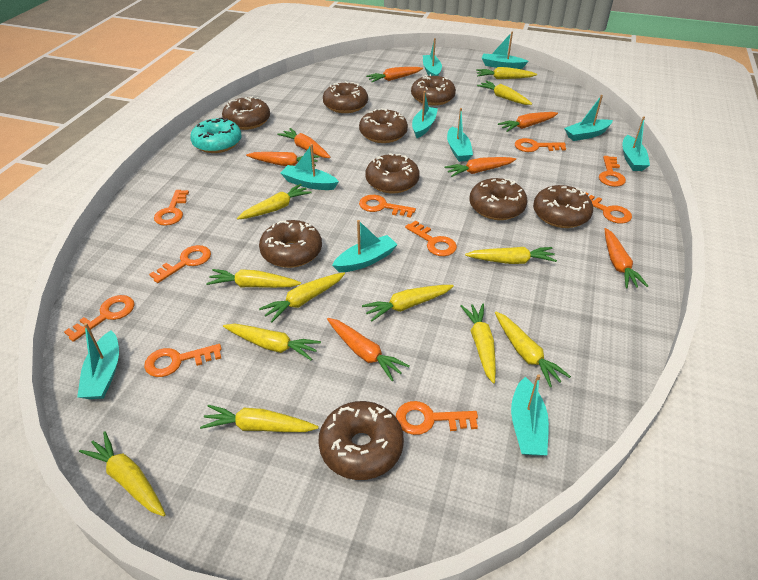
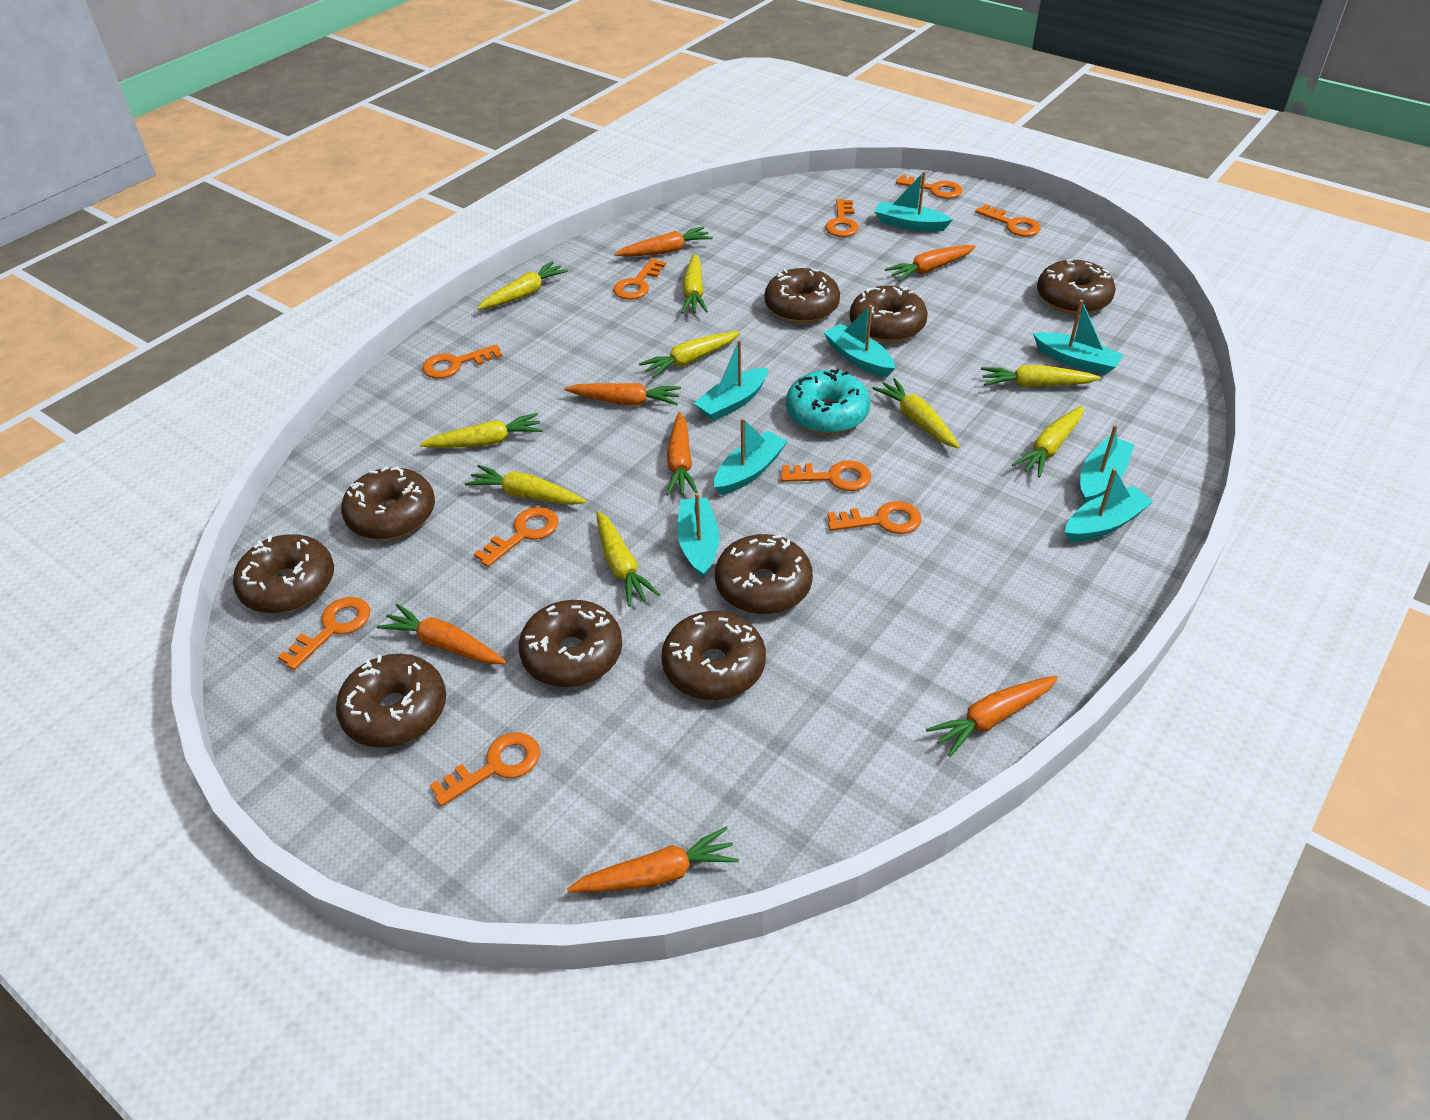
turquoise boat: 10 -> 8
yellow carrot: 12 -> 9

